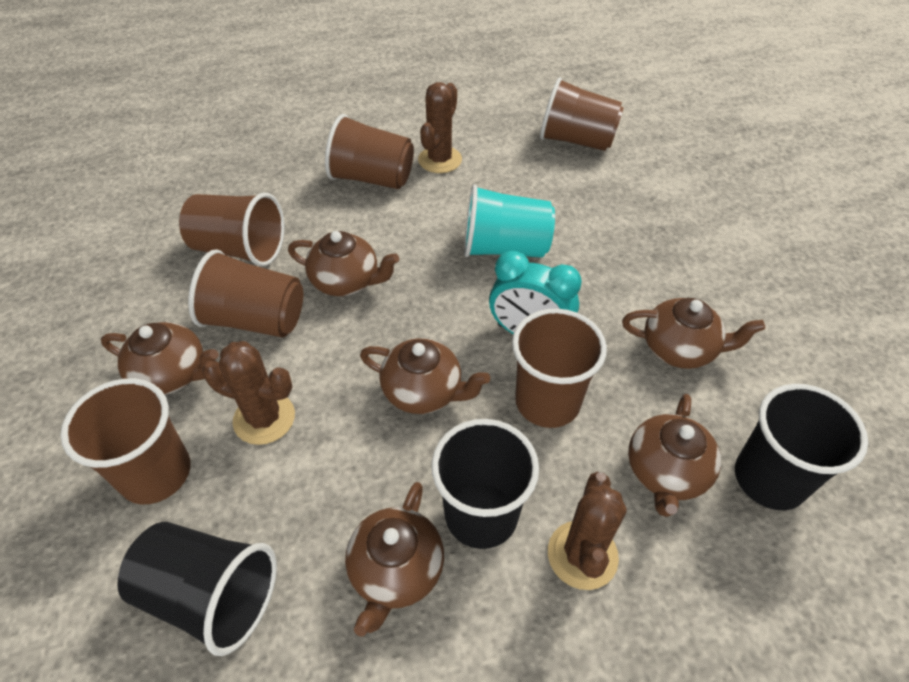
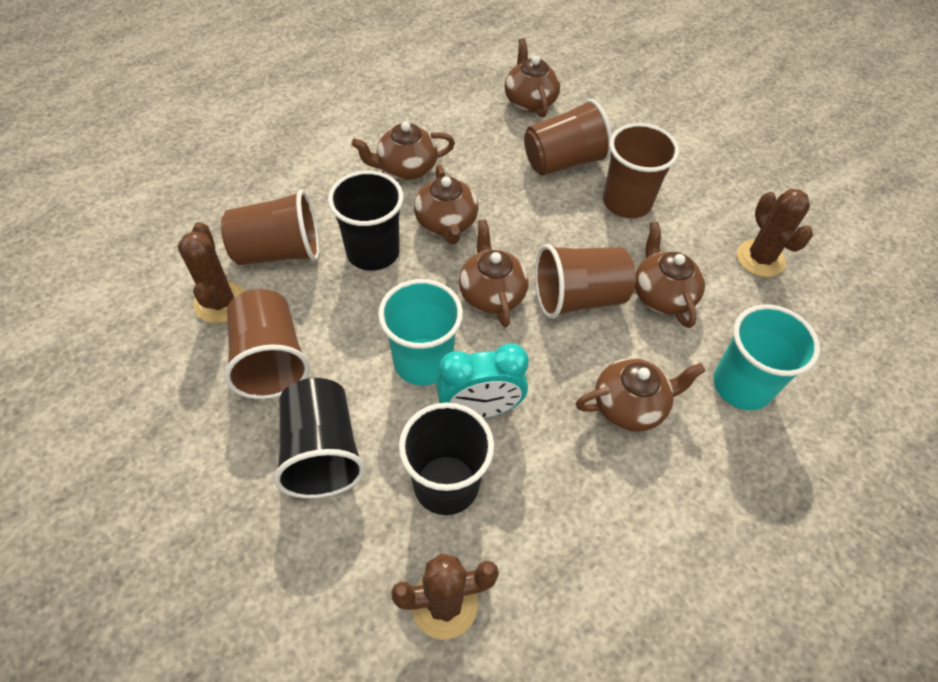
brown cup: 6 -> 5
turquoise cup: 1 -> 2

